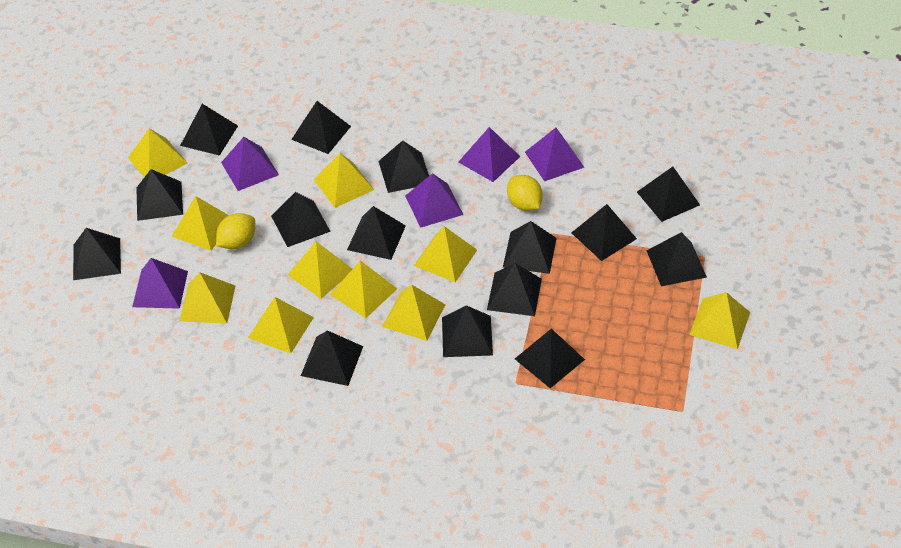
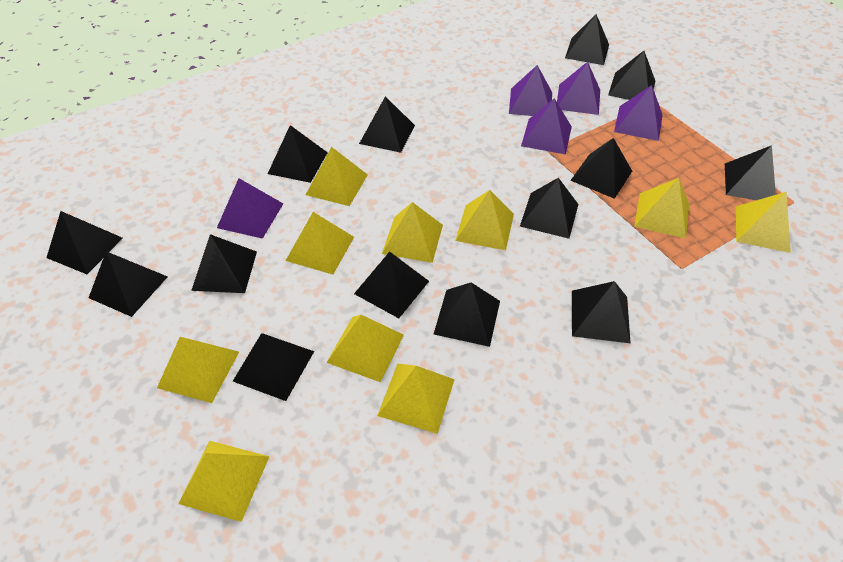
black pyramid: 15 -> 14
yellow lemon: 2 -> 0

